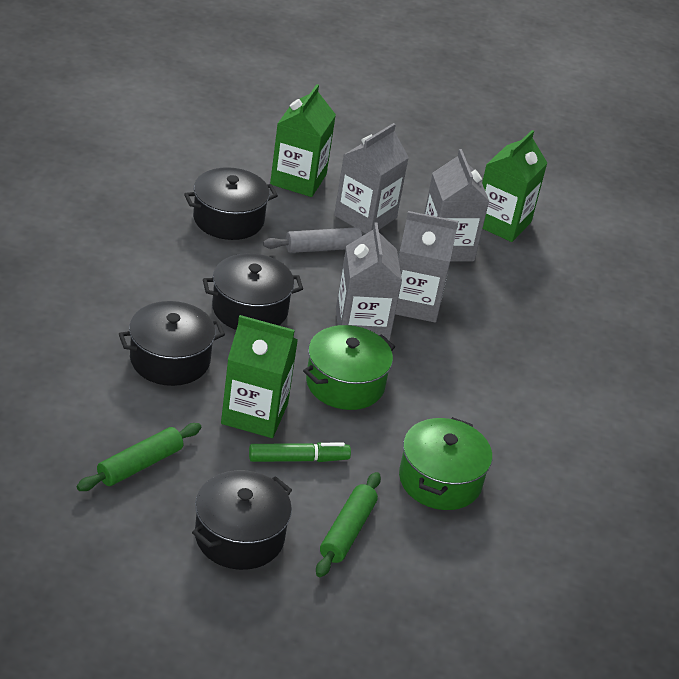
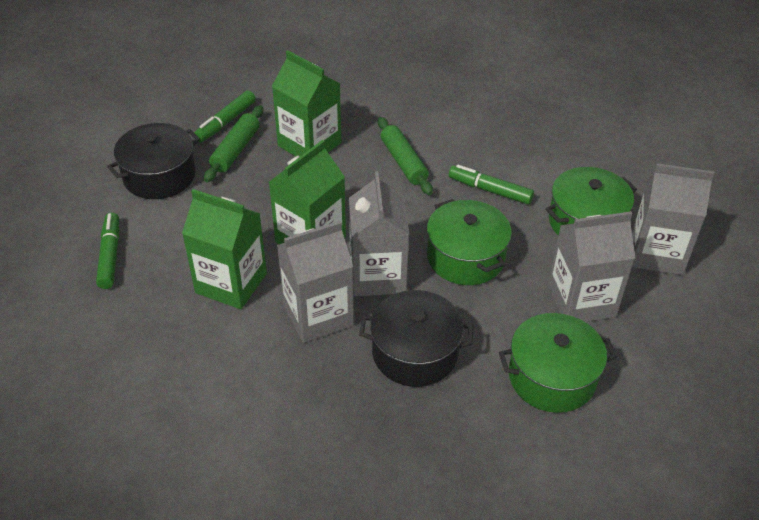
black pot: 4 -> 2
green marker: 1 -> 3
green pot: 2 -> 3
grey rolling pin: 1 -> 0

